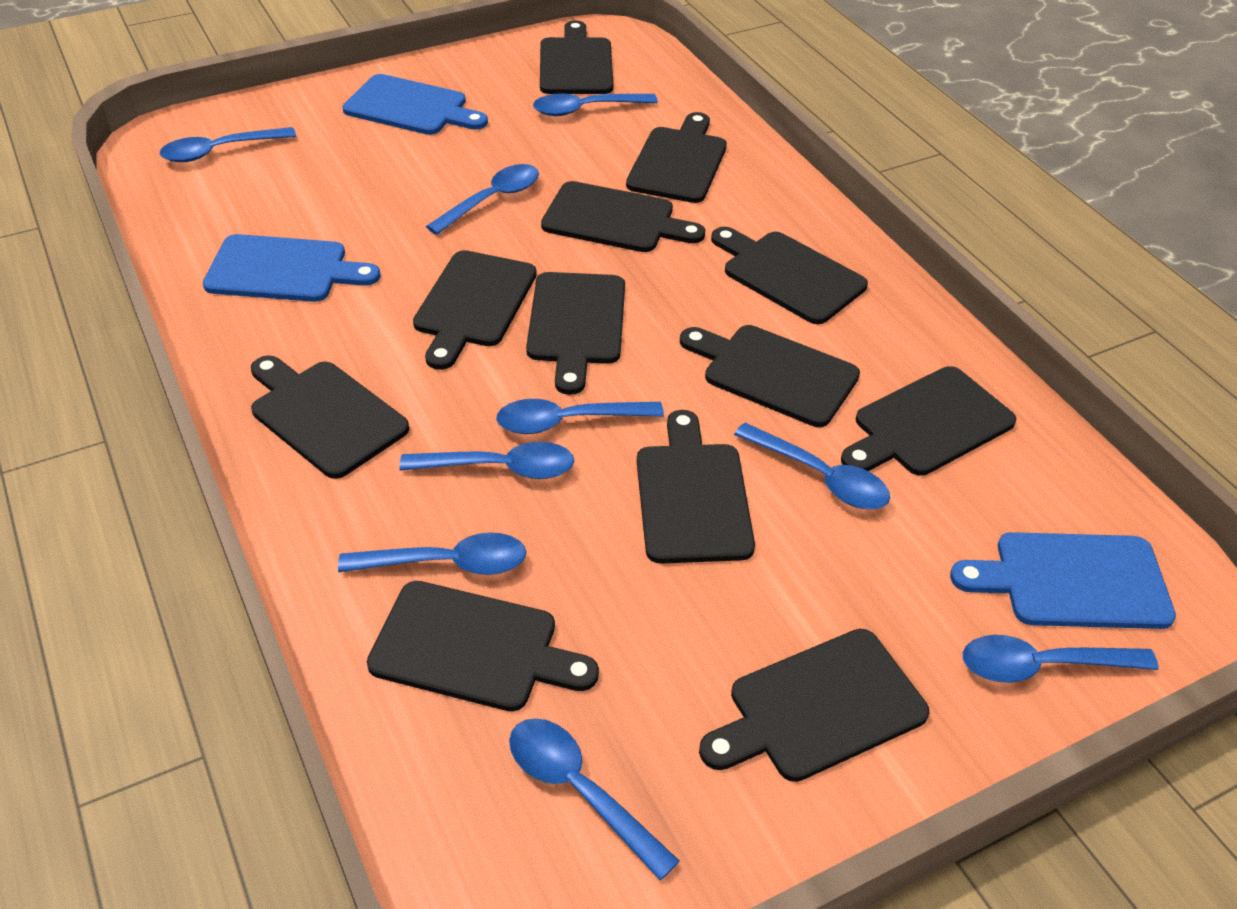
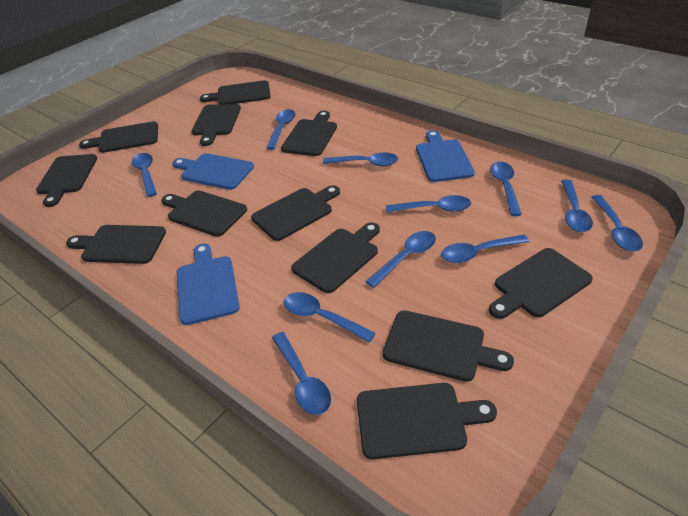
blue spoon: 9 -> 11

